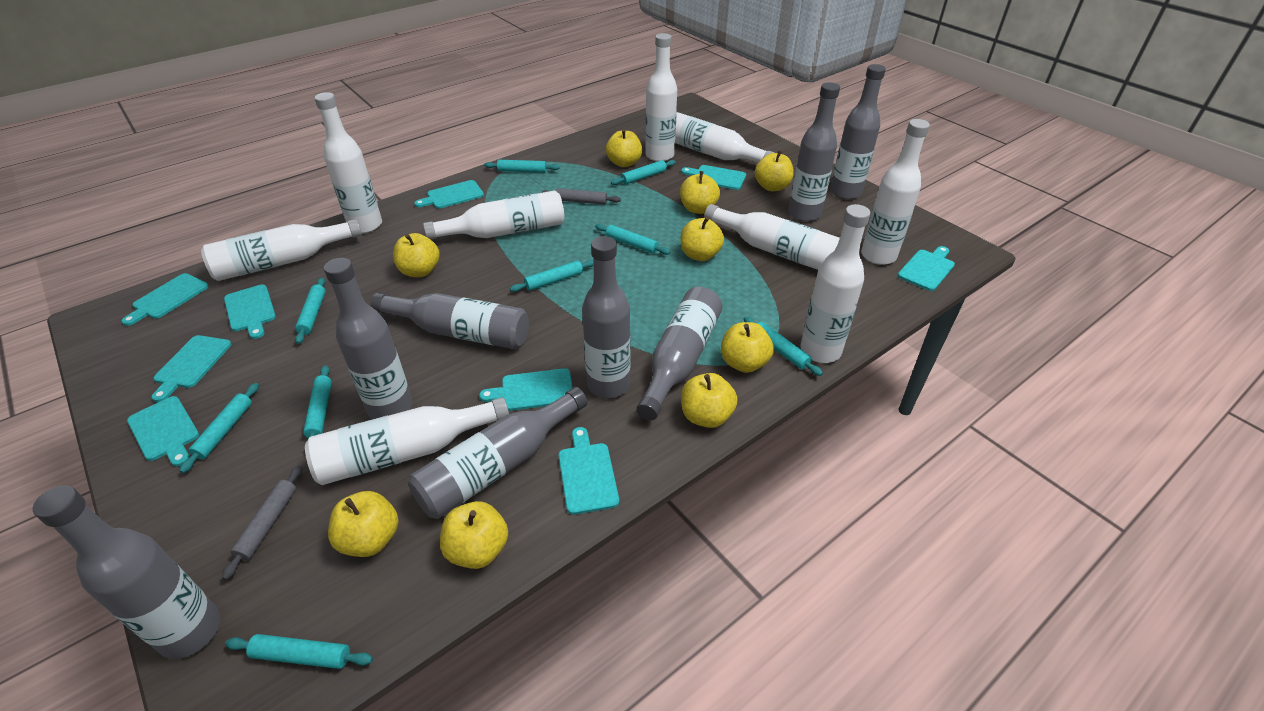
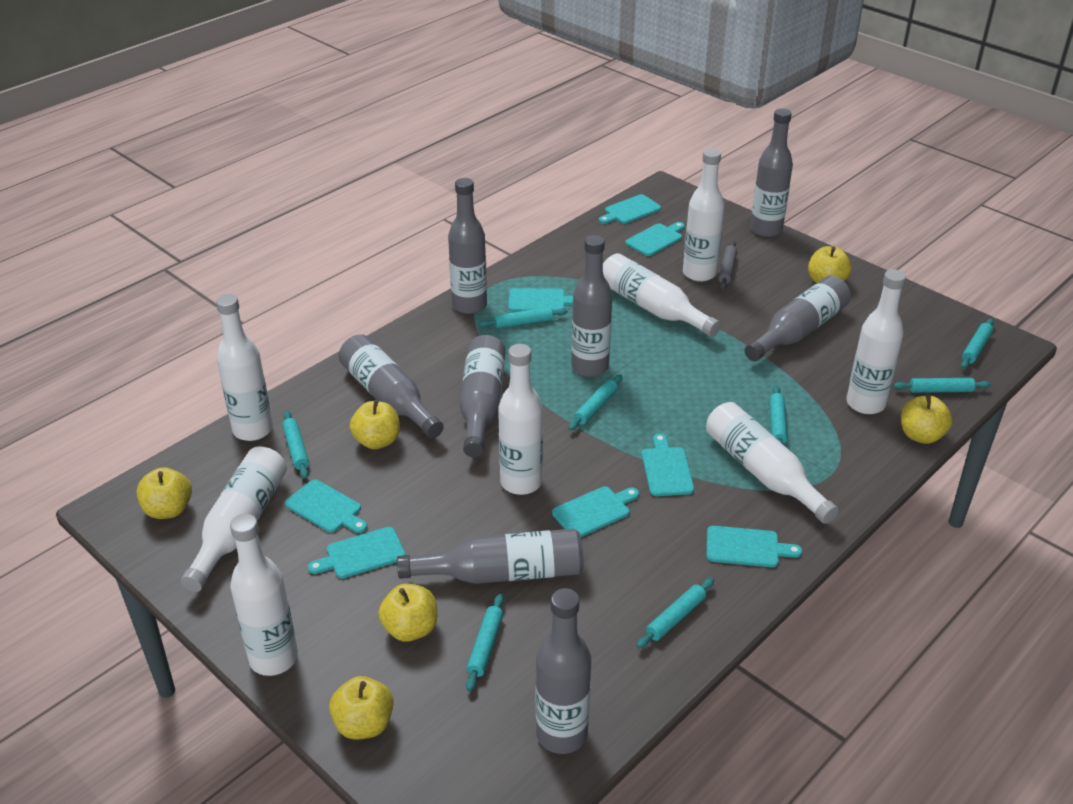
grey rolling pin: 2 -> 1
turquoise cutting board: 9 -> 8
turquoise rolling pin: 9 -> 8
white bottle: 9 -> 8
yellow apple: 9 -> 6

